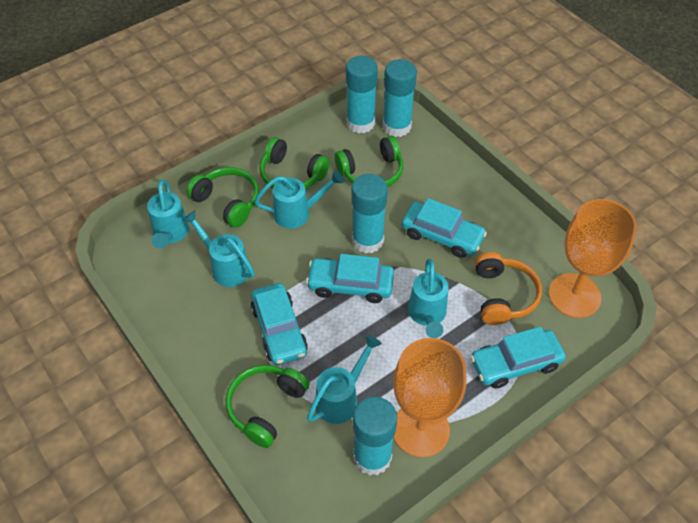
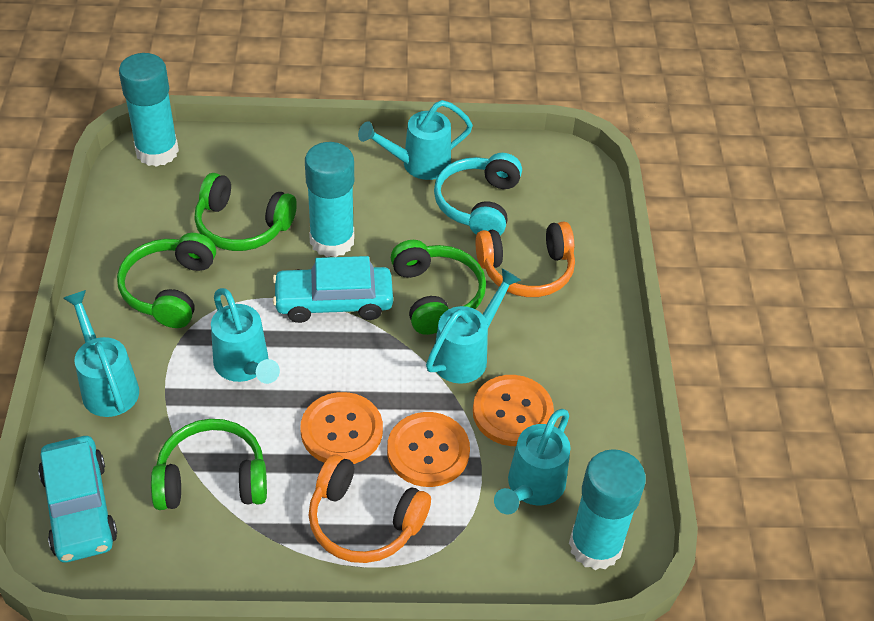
orange button: 0 -> 3
orange goblet: 2 -> 0
orange headphones: 1 -> 2
turquoise car: 4 -> 2
turquoise glue stick: 4 -> 3
turquoise headphones: 0 -> 1

